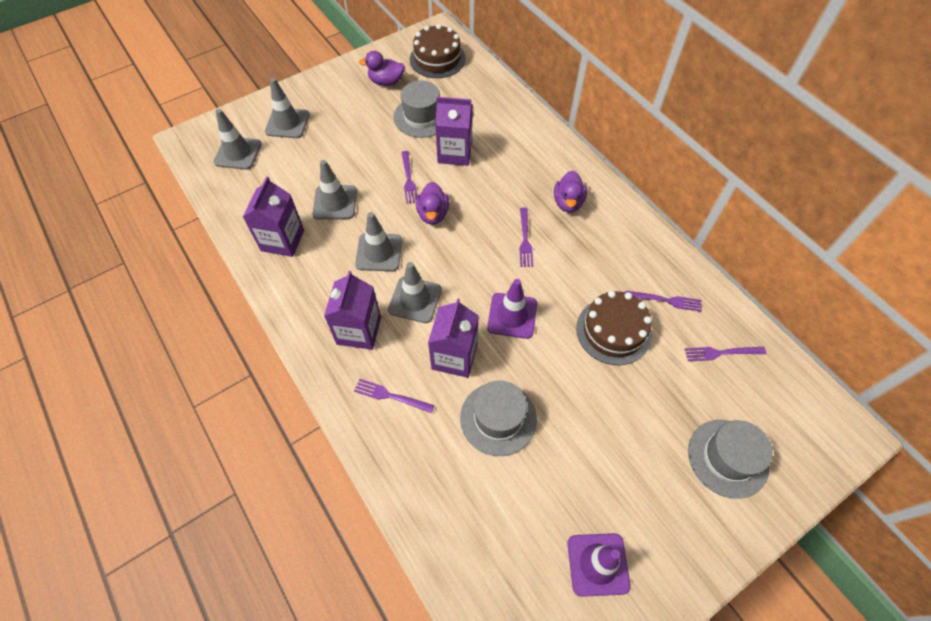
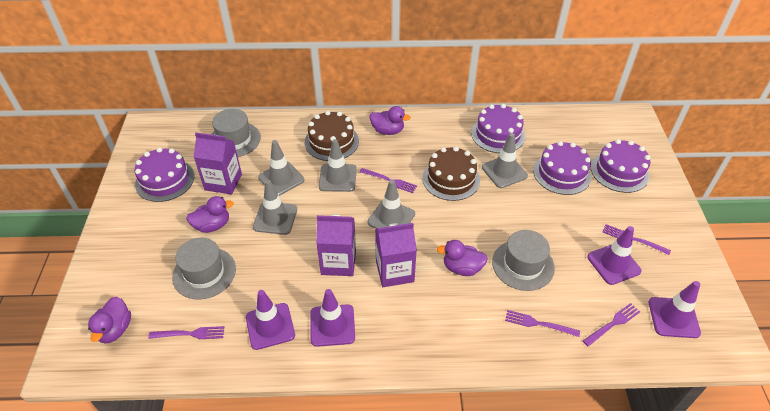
purple cake: 0 -> 4
purple carton: 4 -> 3
purple duck: 3 -> 4
purple traffic cone: 2 -> 4

